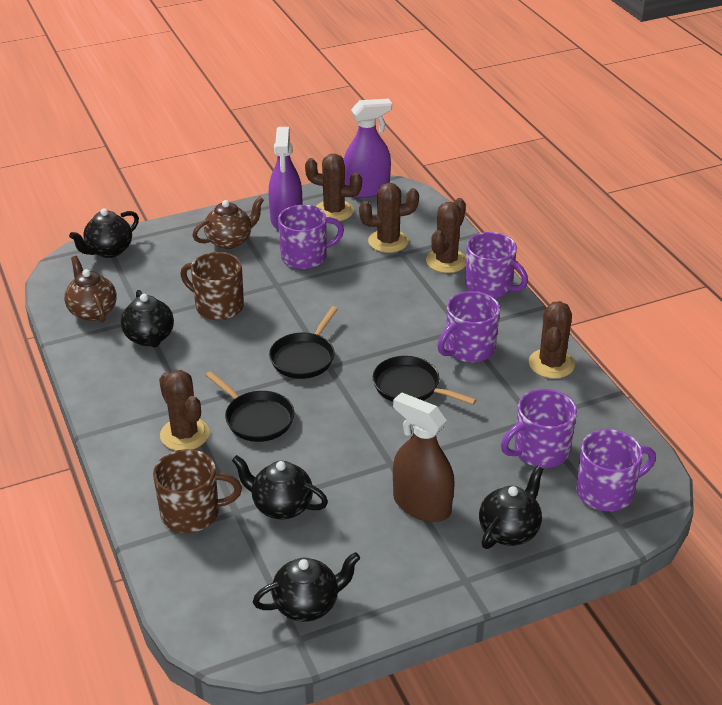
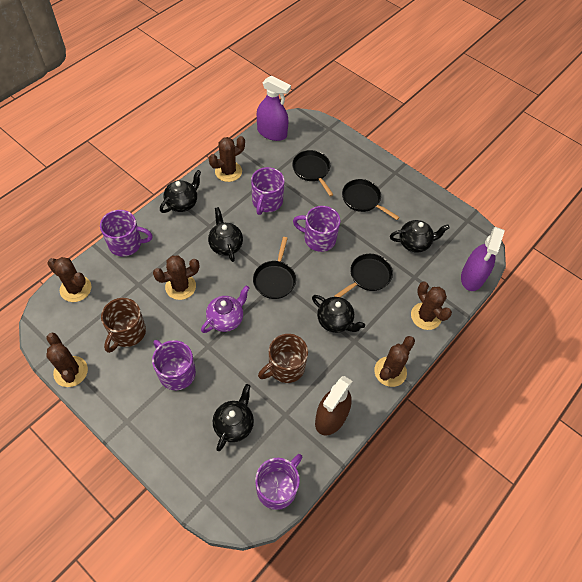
black pan: 3 -> 4
brown cactus: 5 -> 6
brown teapot: 2 -> 0
purple teapot: 0 -> 1

